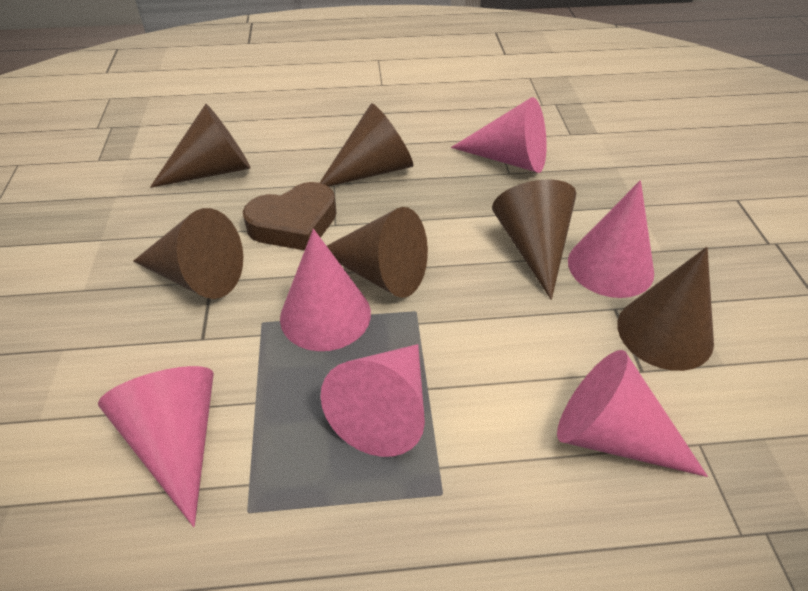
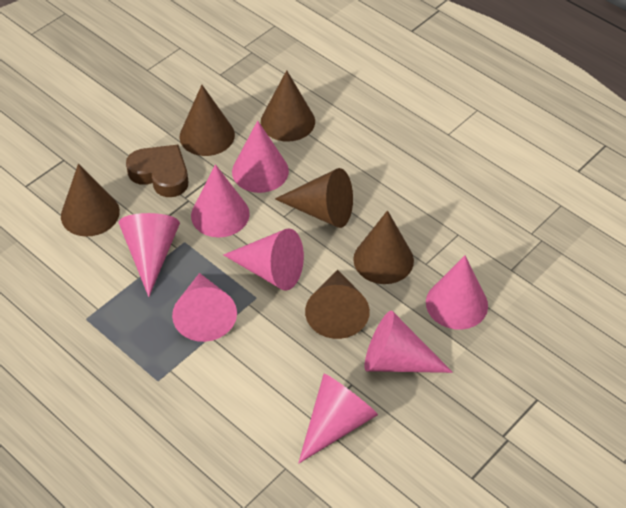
pink cone: 6 -> 8

